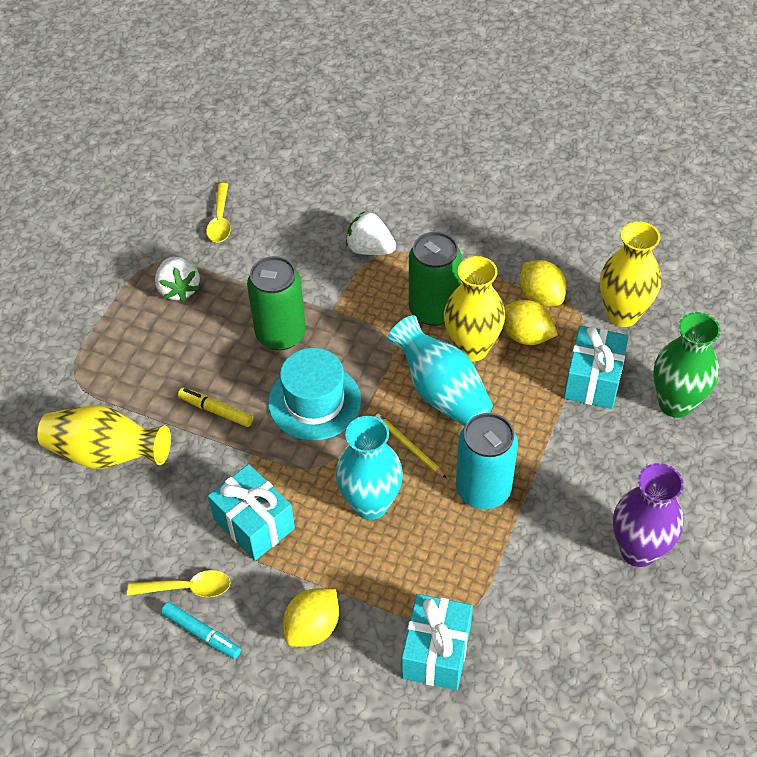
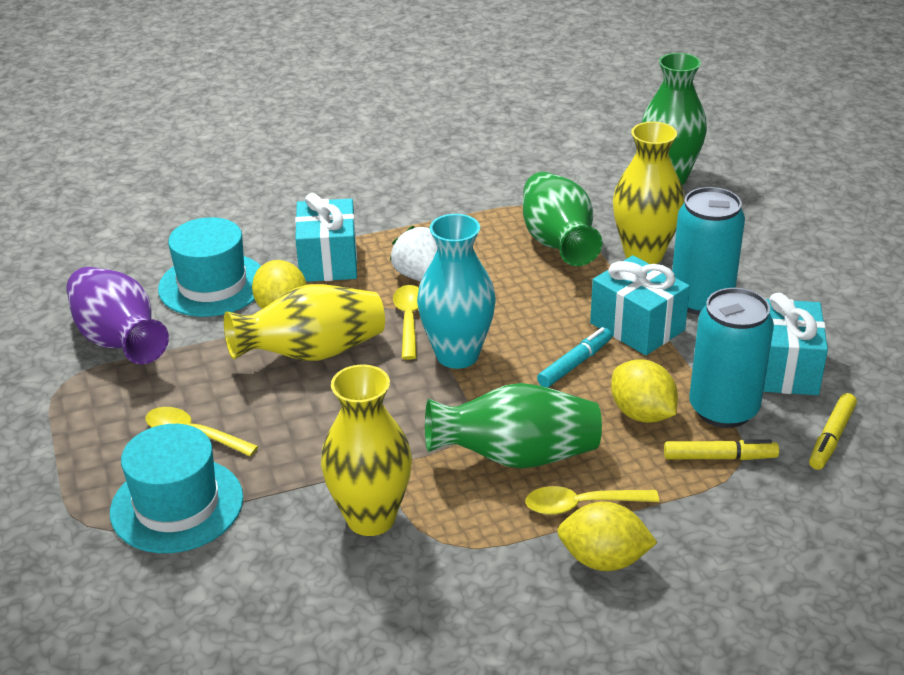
green can: 2 -> 0
green vase: 1 -> 3
turquoise can: 1 -> 2
turquoise hat: 1 -> 2
turquoise vase: 2 -> 1
white strawberry: 2 -> 1
yellow marker: 1 -> 2
yellow pencil: 1 -> 0
yellow spoon: 2 -> 3

